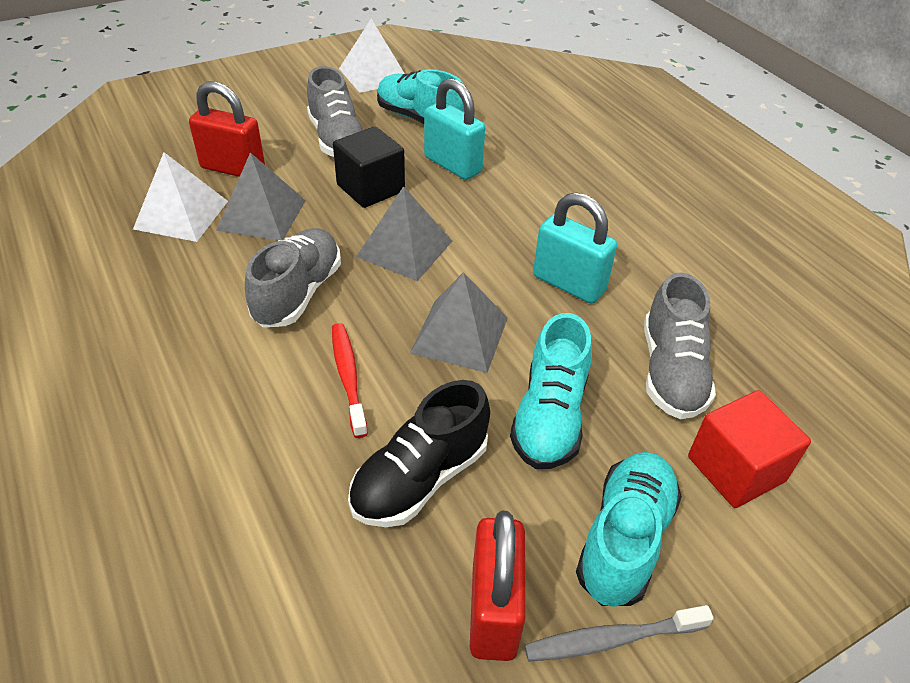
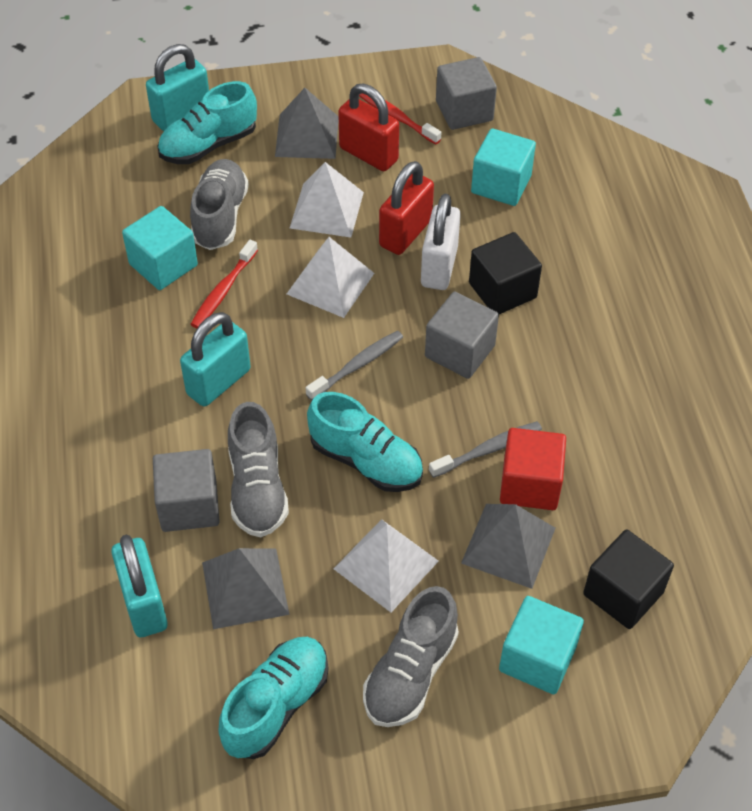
black cube: 1 -> 2
black shoe: 1 -> 0
grey cube: 0 -> 3
grey toothbrush: 1 -> 2
red toothbrush: 1 -> 2
turquoise cube: 0 -> 3
turquoise padlock: 2 -> 3
white padlock: 0 -> 1
white pyramid: 2 -> 3

